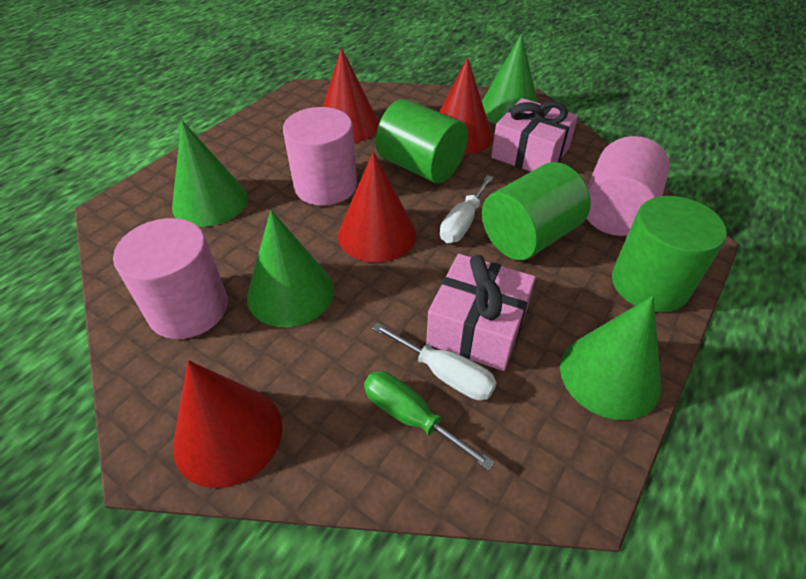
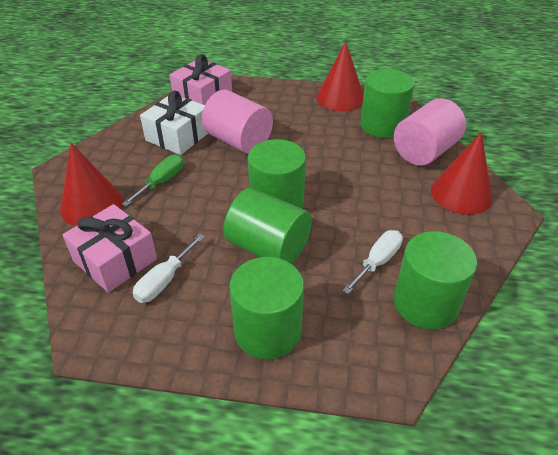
green cone: 4 -> 0
green cylinder: 3 -> 5
pink cylinder: 3 -> 2
red cone: 4 -> 3
white gift: 0 -> 1

